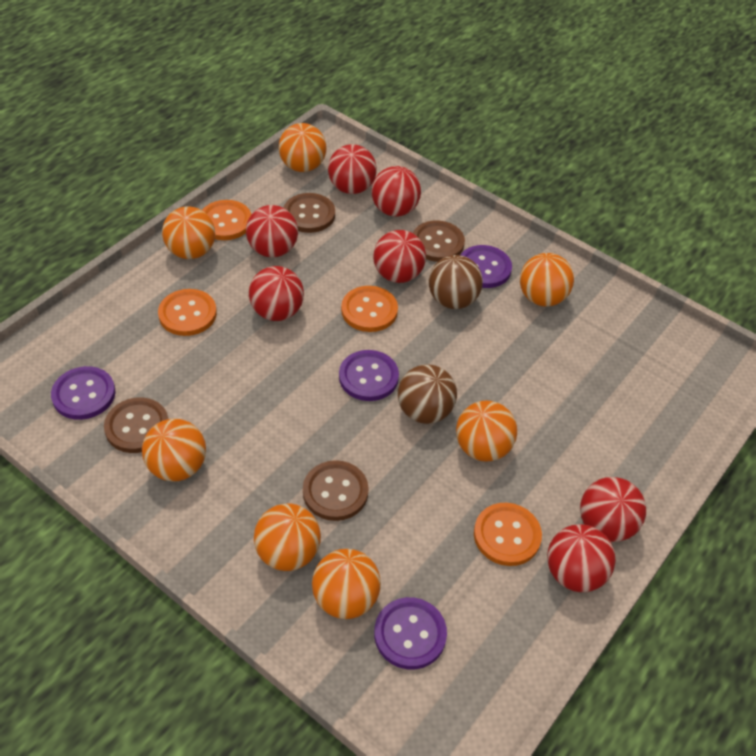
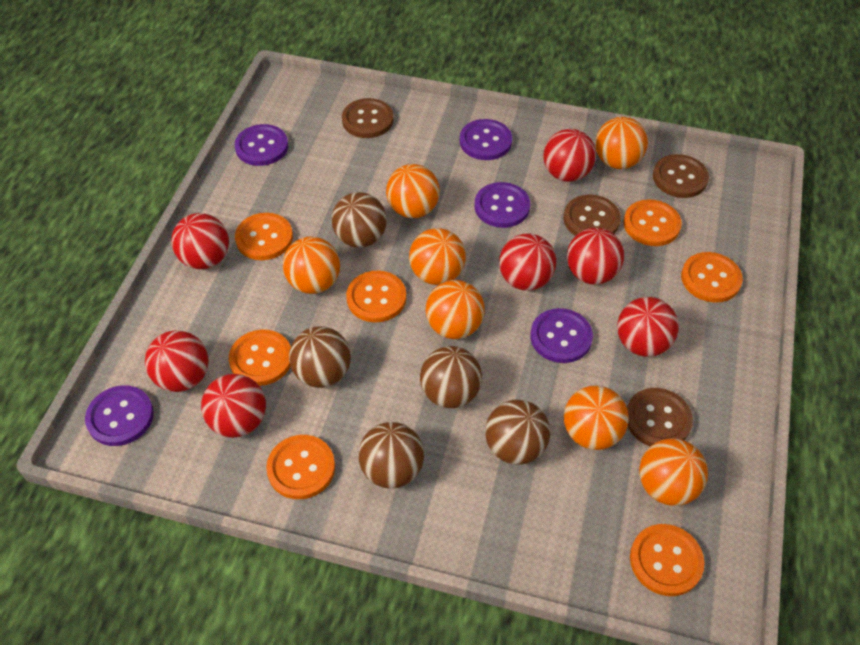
brown ball: 2 -> 5
orange button: 4 -> 7
purple button: 4 -> 5

